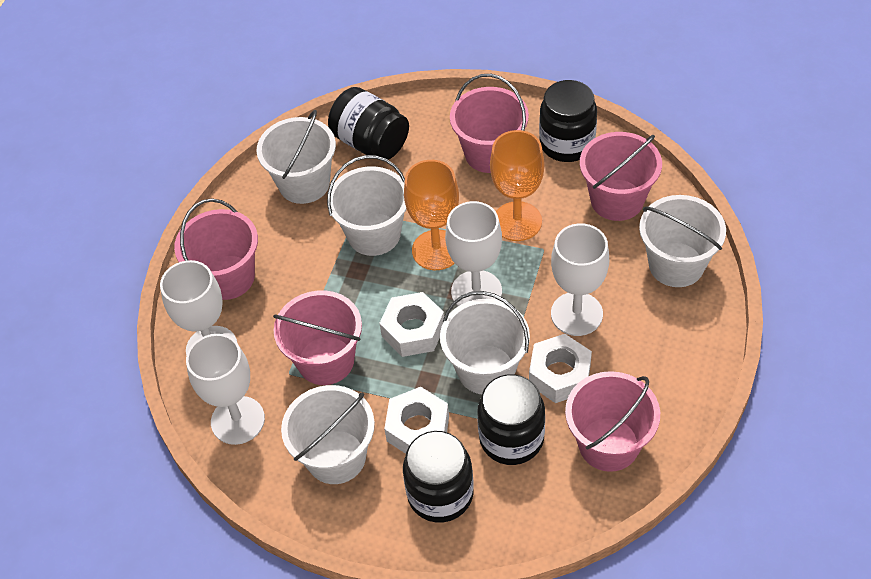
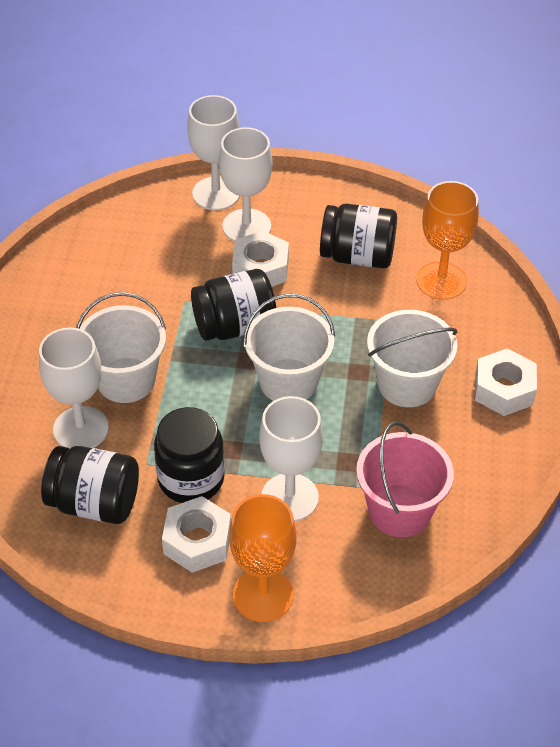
pink bucket: 5 -> 1
white bucket: 5 -> 3

